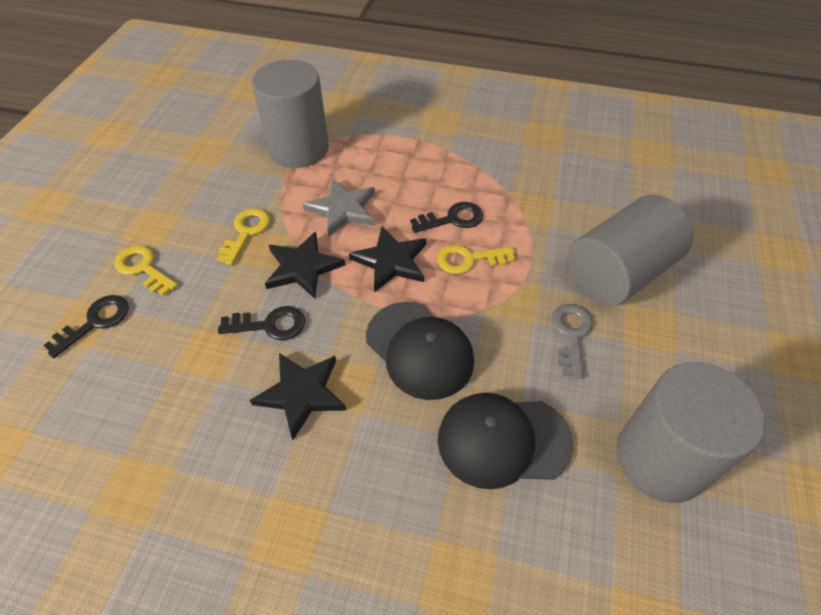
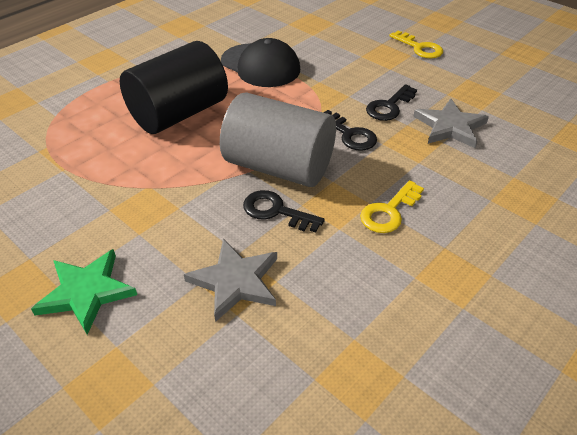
black cap: 2 -> 1
black cylinder: 0 -> 1
black star: 3 -> 0
green star: 0 -> 1
grey cylinder: 3 -> 1
grey key: 1 -> 0
grey star: 1 -> 2
yellow key: 3 -> 2

